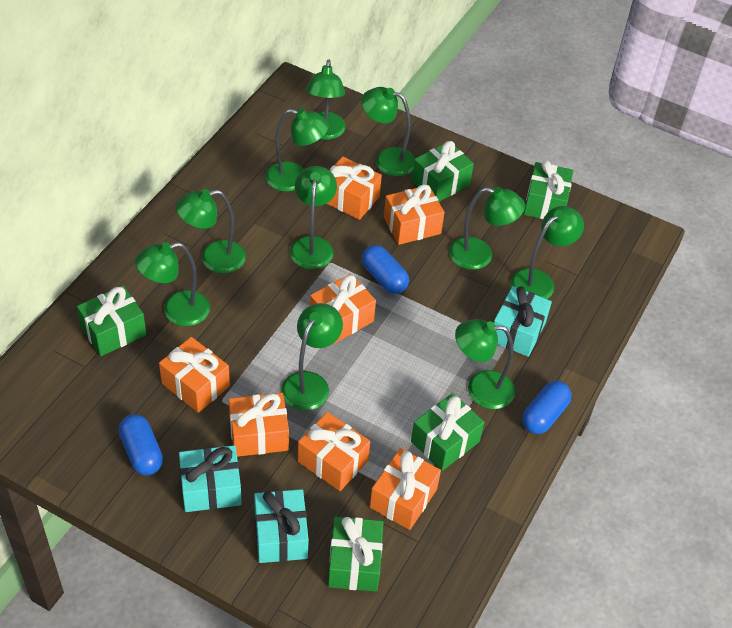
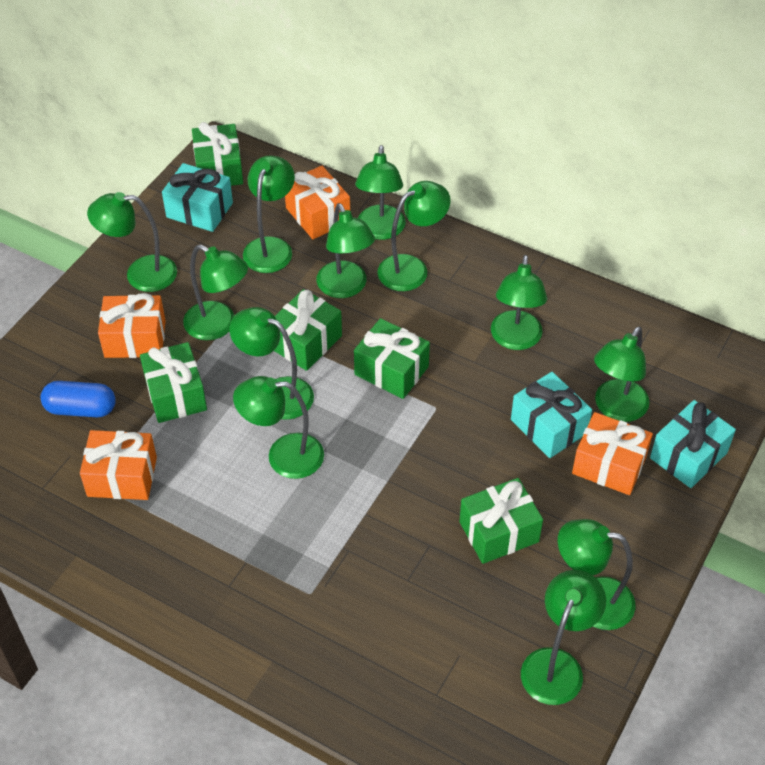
blue capsule: 3 -> 1
green lamp: 10 -> 12
orange gift: 7 -> 4

